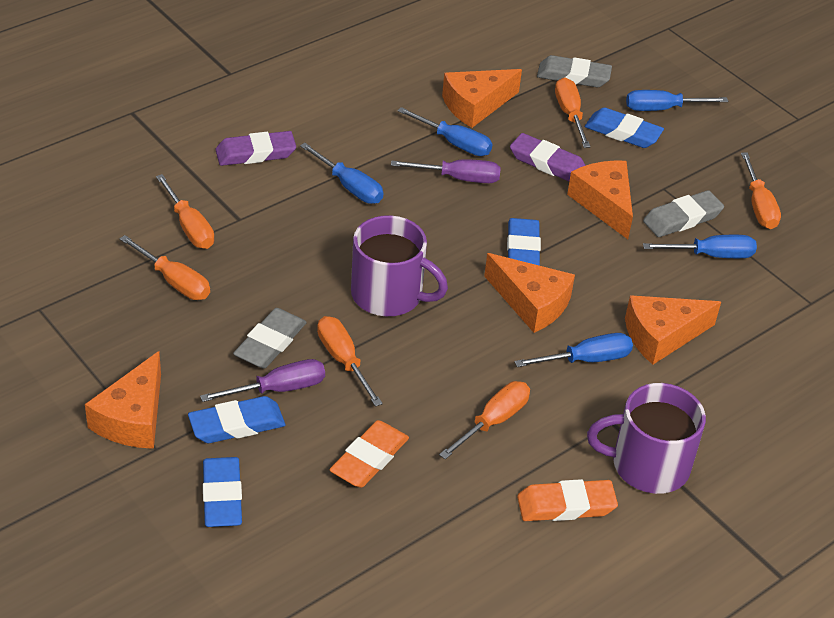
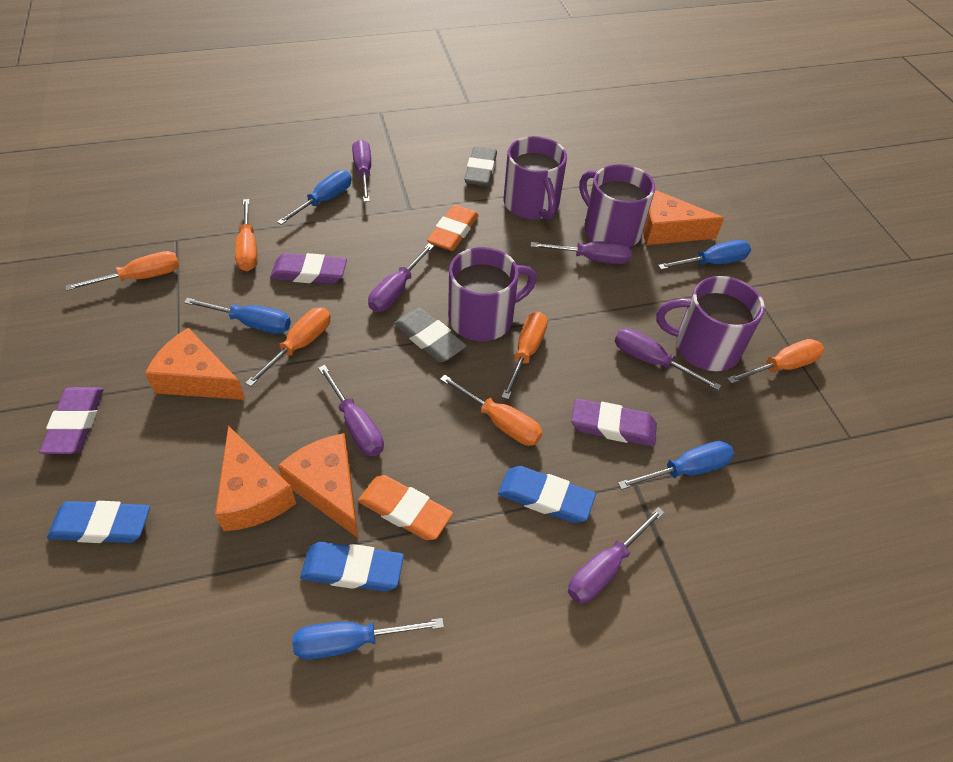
blue eraser: 4 -> 3
grey eraser: 3 -> 2
orange cheese: 5 -> 4
purple eraser: 2 -> 3
purple mug: 2 -> 4
purple screwdriver: 2 -> 6

